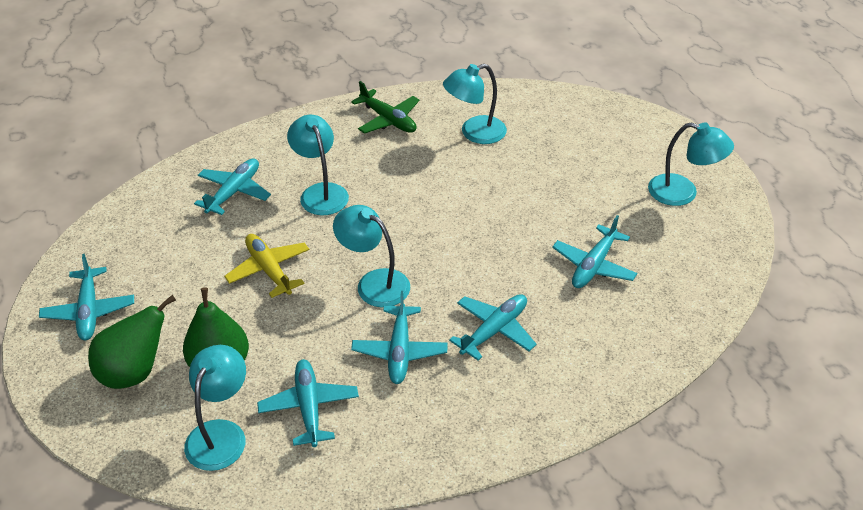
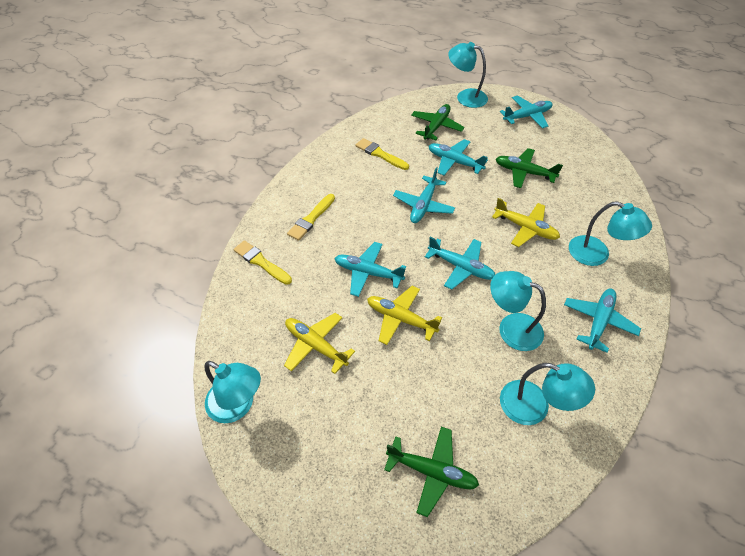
green pear: 2 -> 0
green plane: 1 -> 3
yellow brush: 0 -> 3
yellow plane: 1 -> 3

